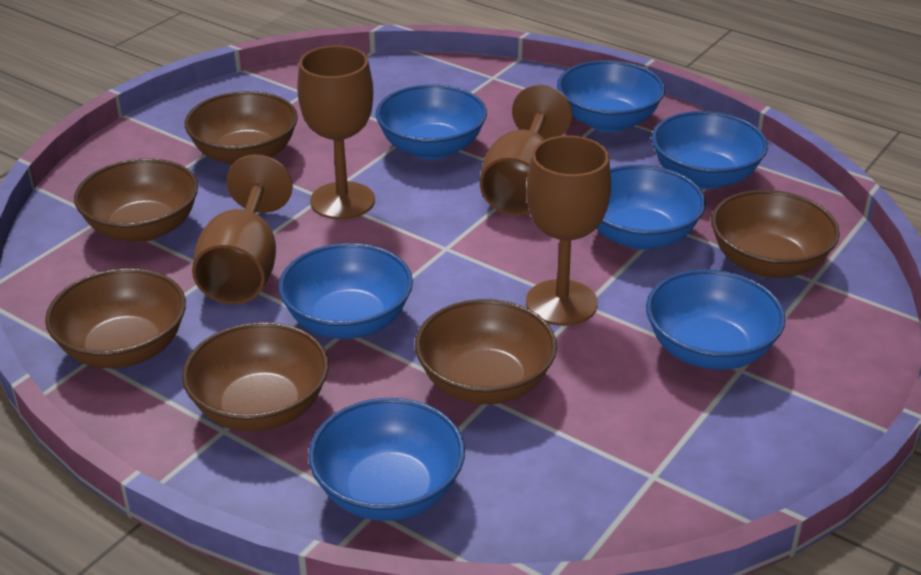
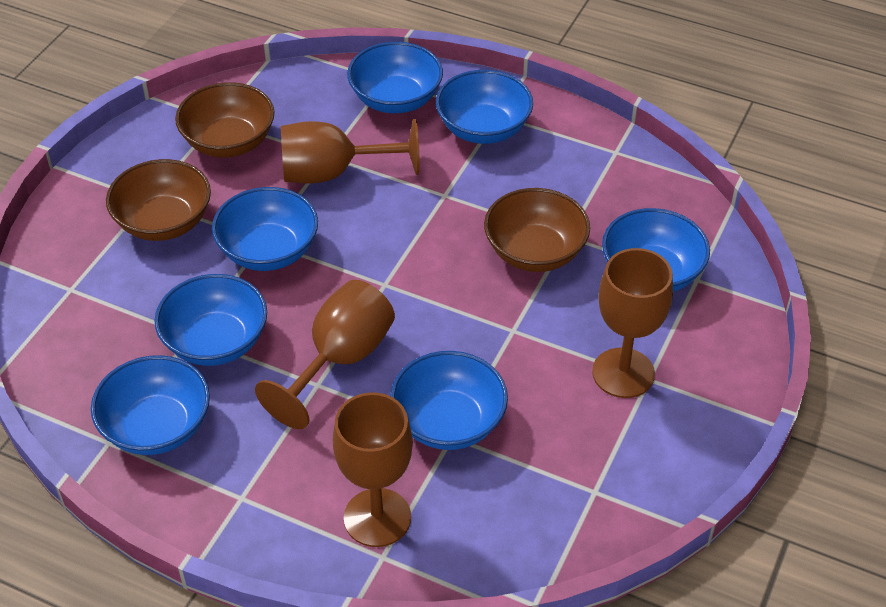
brown bowl: 6 -> 3

